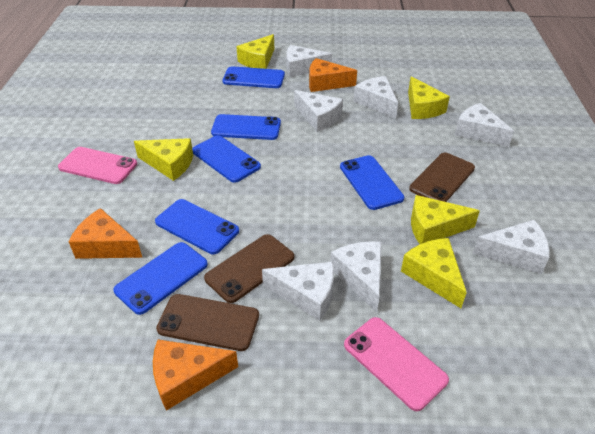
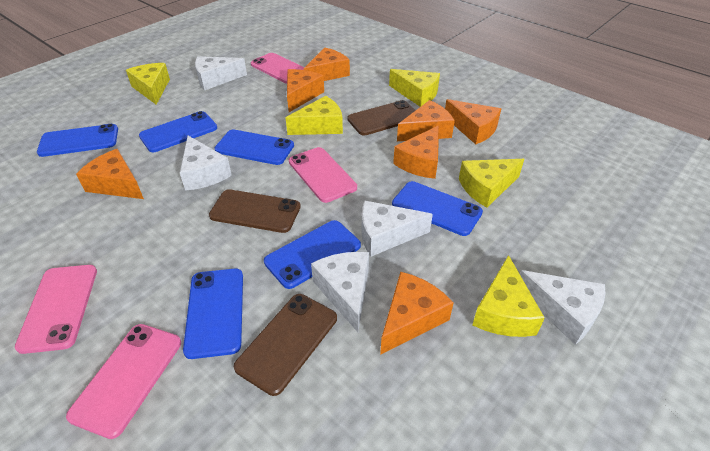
orange cheese: 3 -> 7
pink phone: 2 -> 4
white cheese: 7 -> 5

